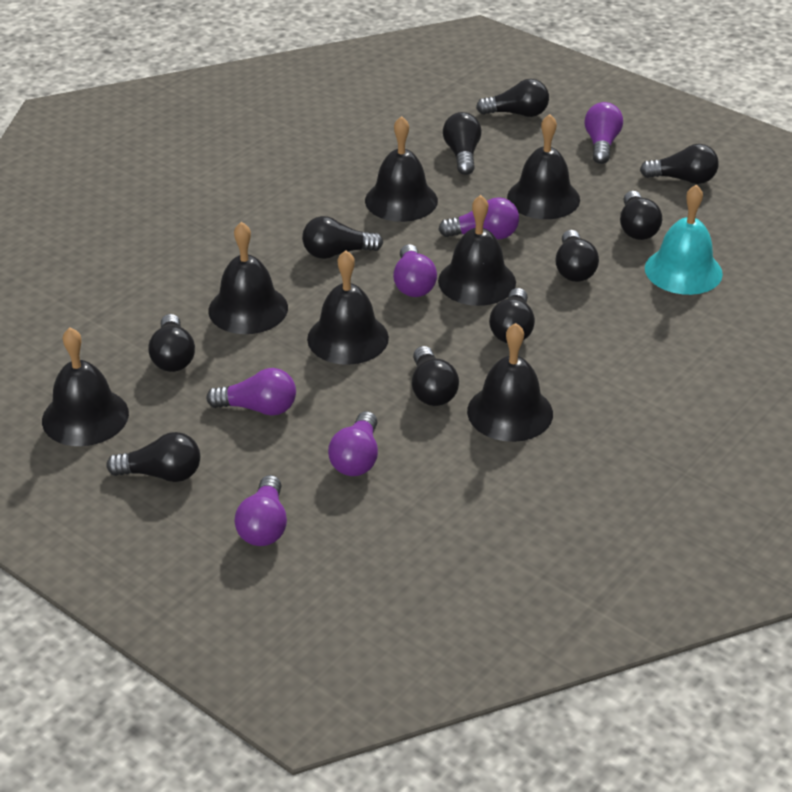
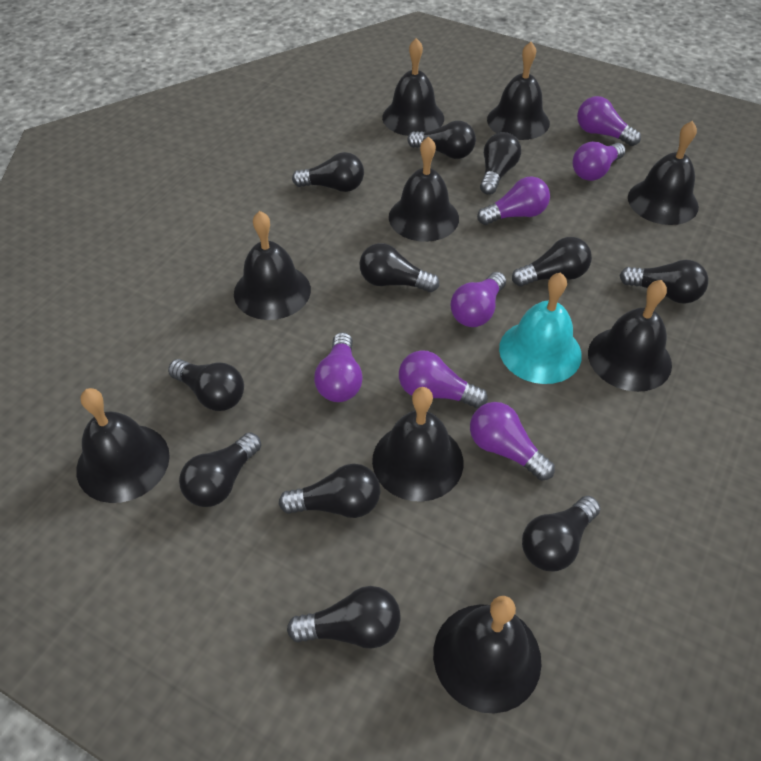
black bell: 7 -> 9
black light bulb: 10 -> 11
purple light bulb: 6 -> 7

